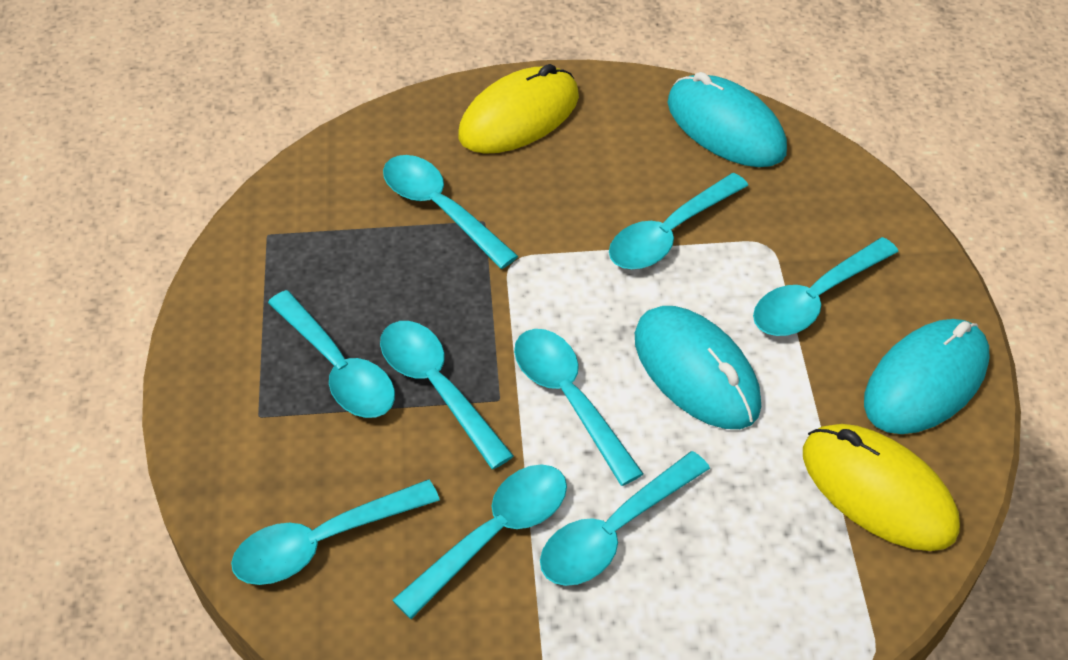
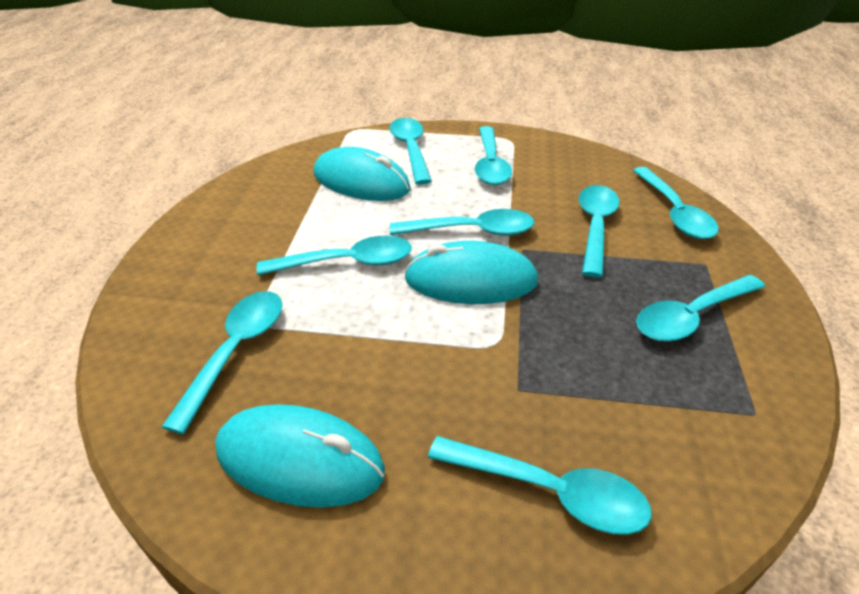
yellow mouse: 2 -> 0

